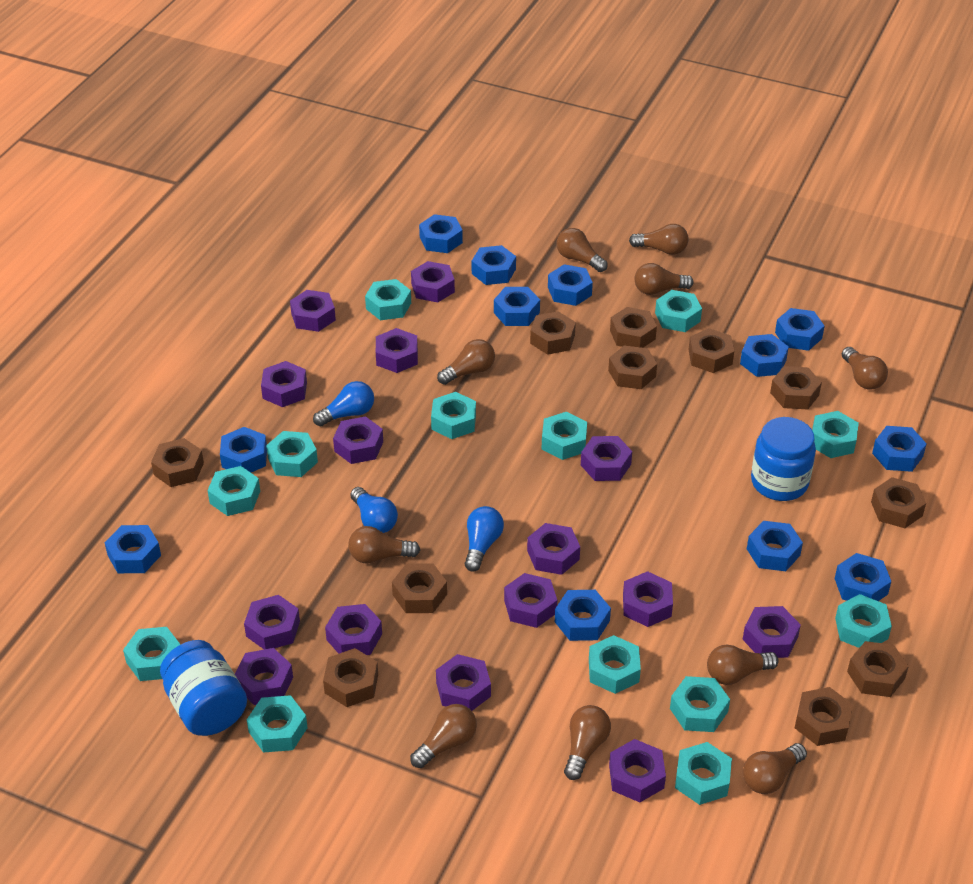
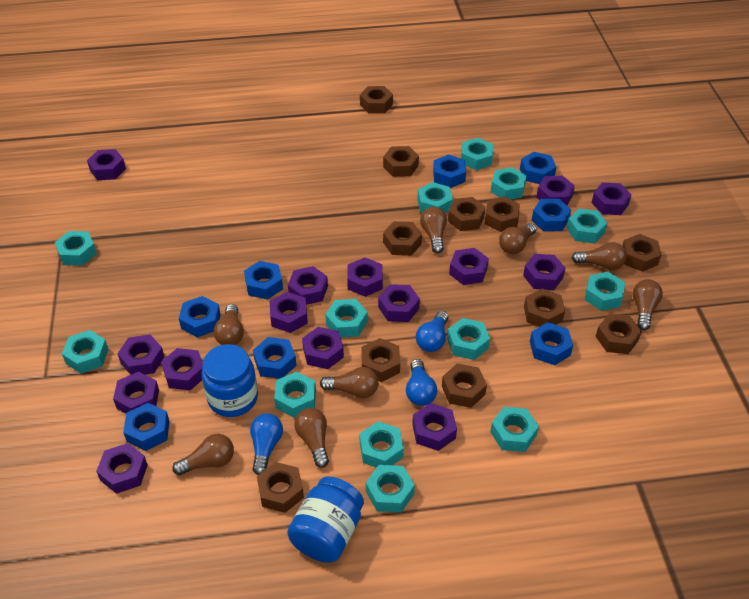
blue nut: 12 -> 8
brown light bulb: 10 -> 8

